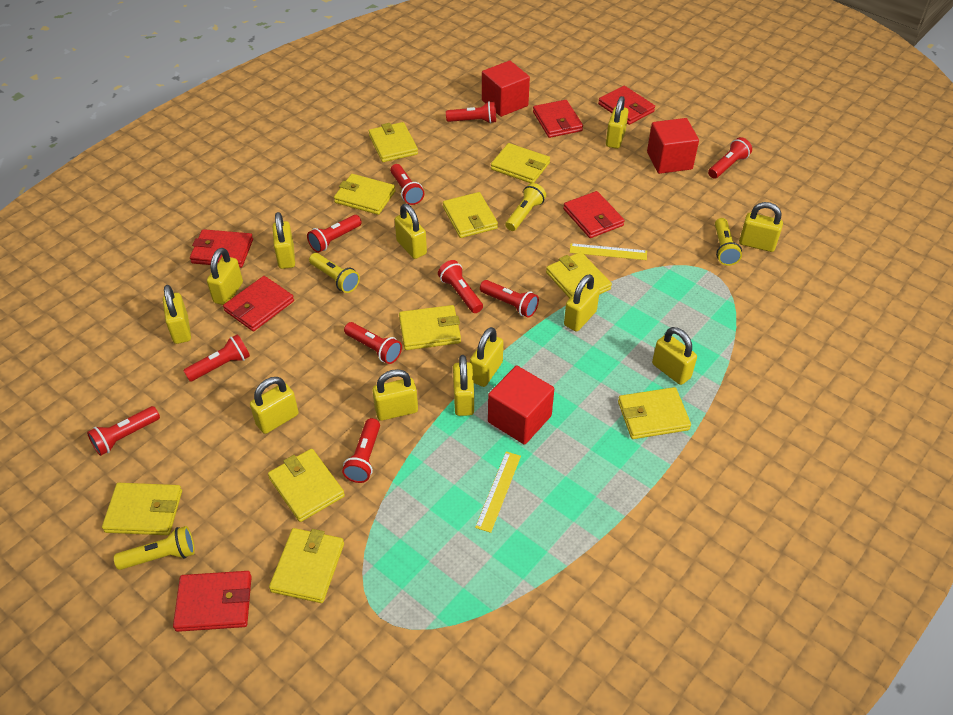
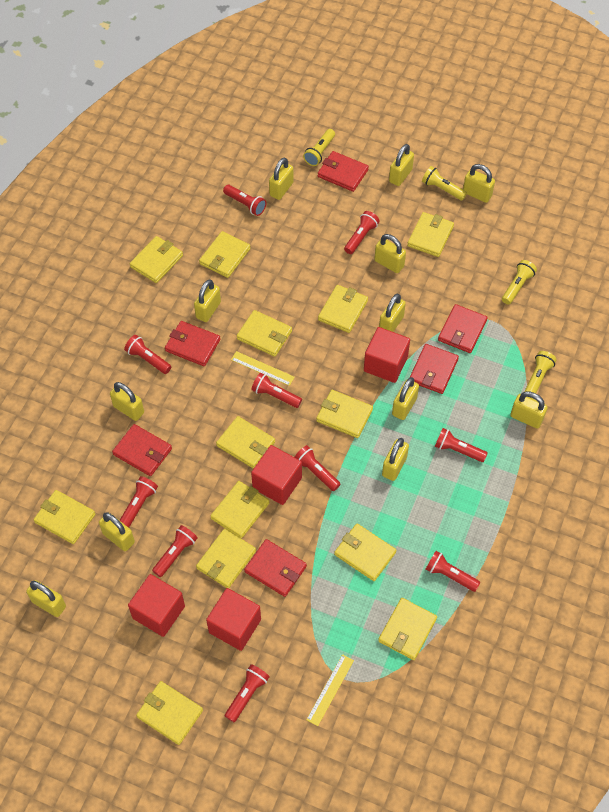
red cube: 3 -> 4
yellow wallet: 10 -> 13

